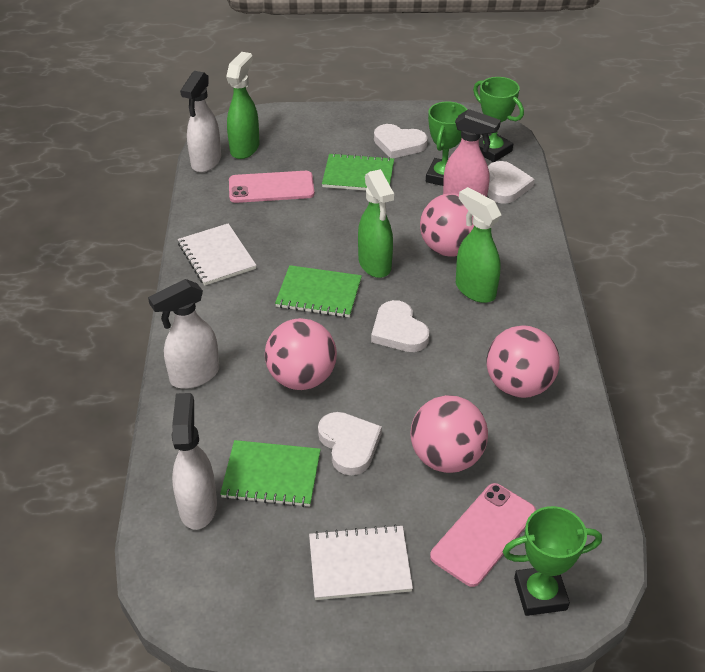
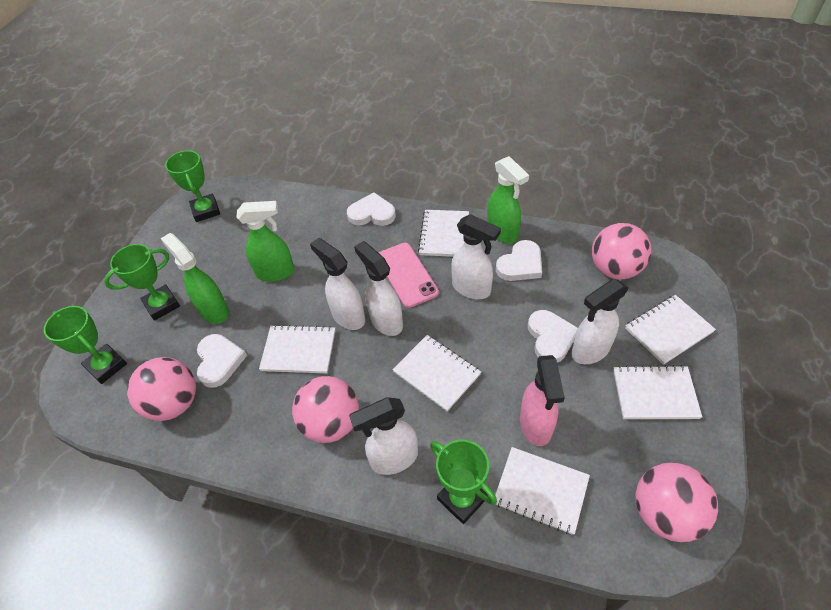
green notebook: 3 -> 0
green trophy: 3 -> 4
pink phone: 2 -> 1
white notebook: 2 -> 6
white spray bottle: 3 -> 5

